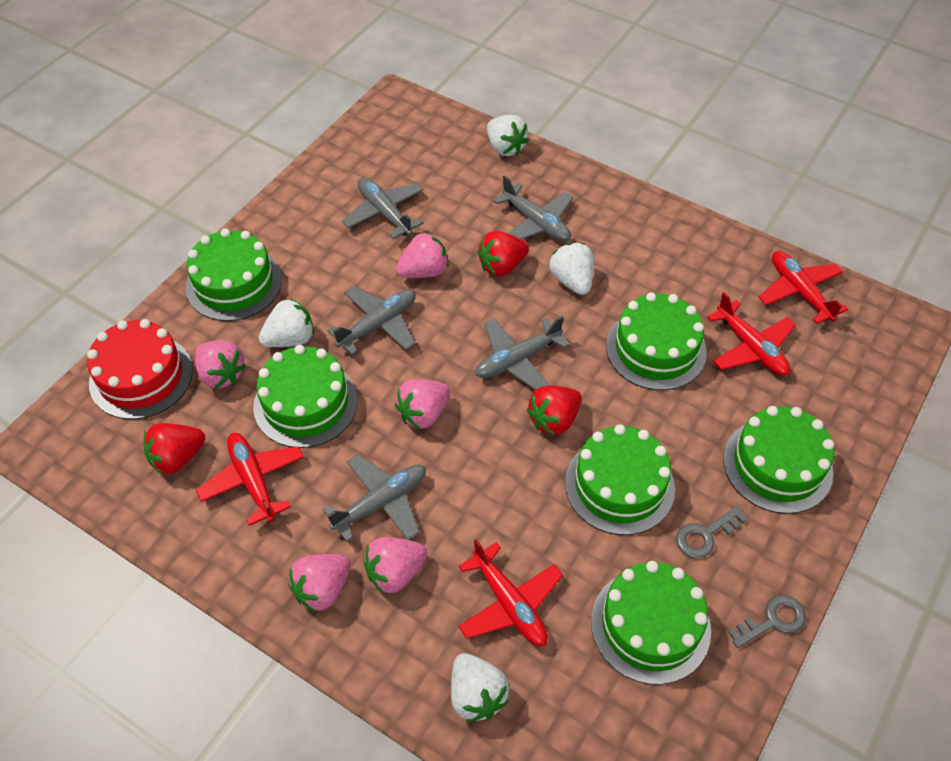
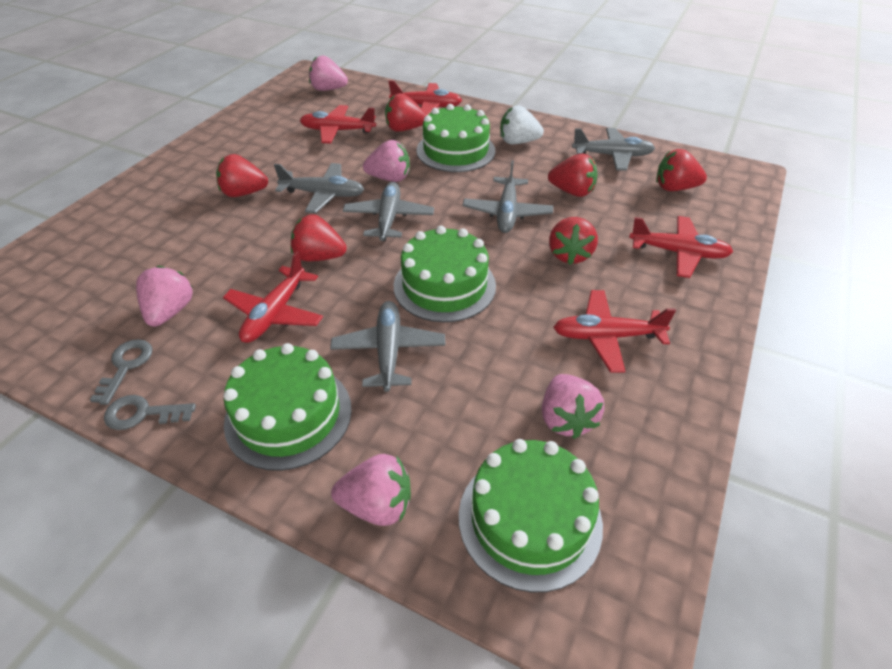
green cake: 6 -> 4
red cake: 1 -> 0
red plane: 4 -> 5
red strawberry: 3 -> 6
white strawberry: 4 -> 1

